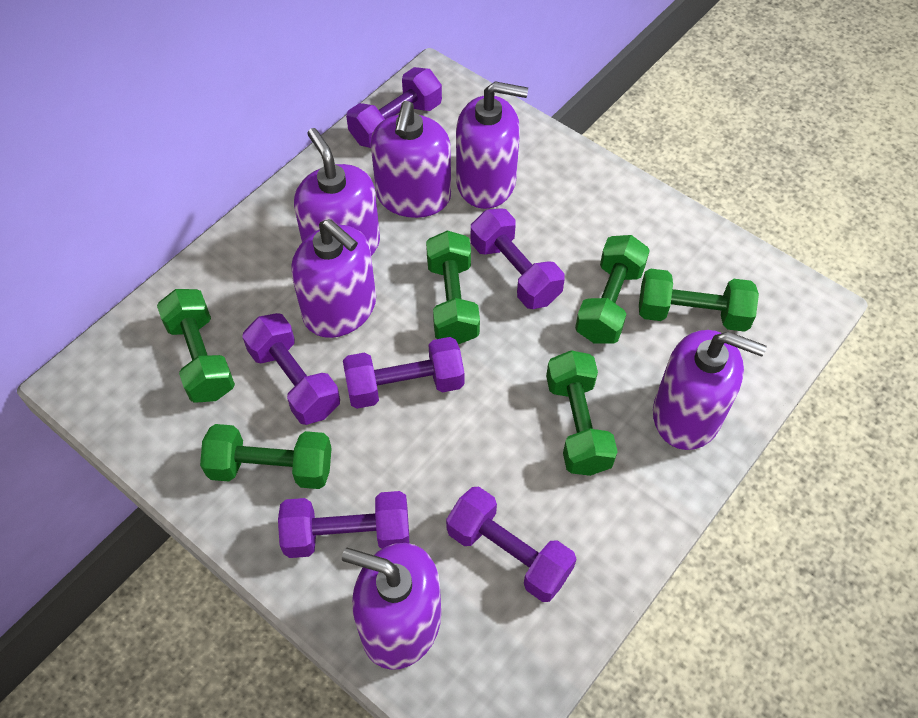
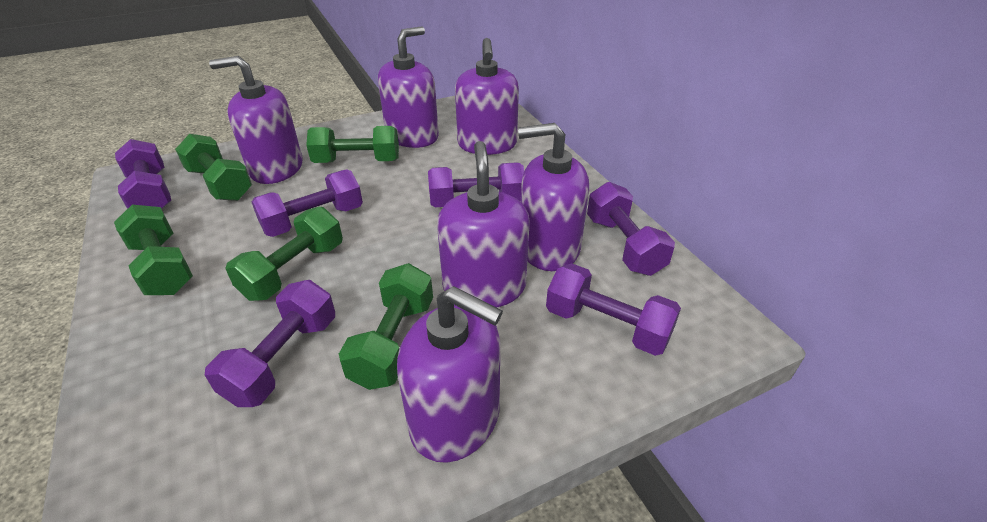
green dumbbell: 6 -> 5

